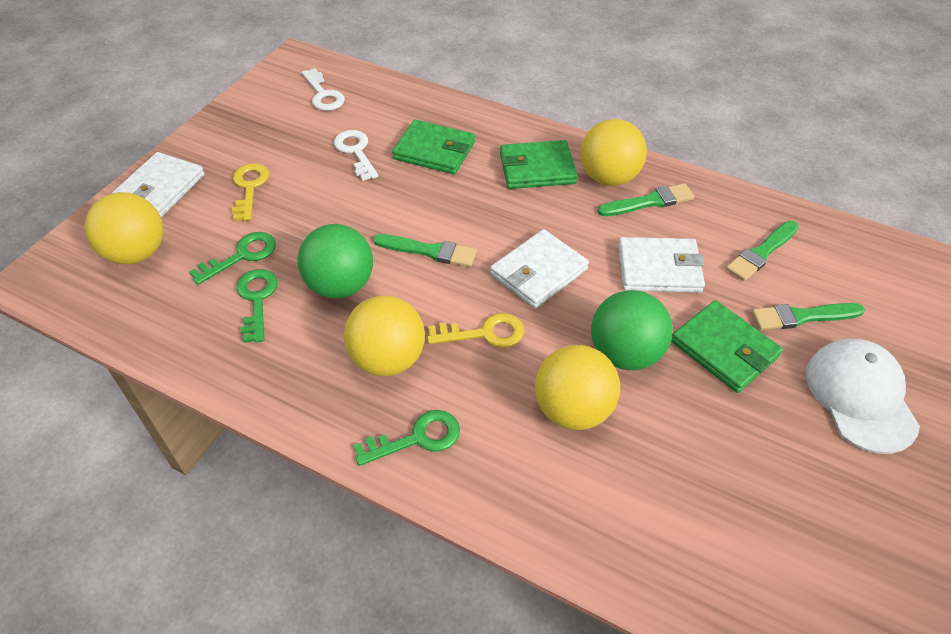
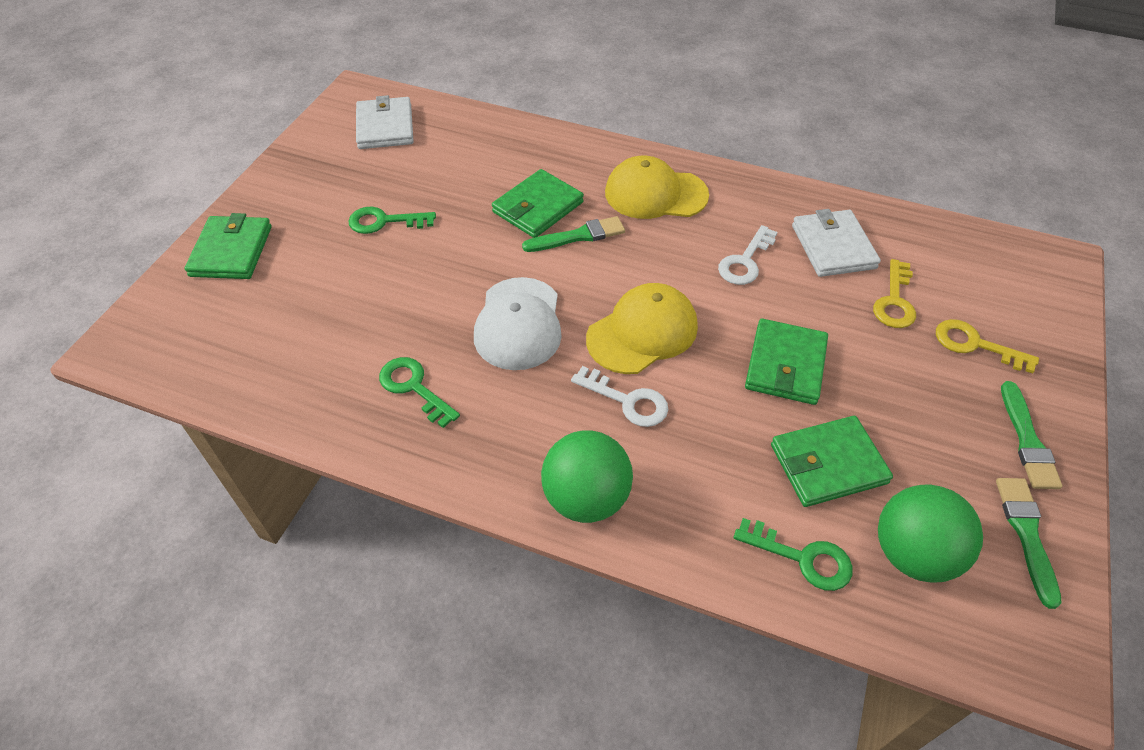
green brush: 4 -> 3
green wallet: 3 -> 4
white wallet: 3 -> 2
yellow ball: 4 -> 0
yellow cap: 0 -> 2

